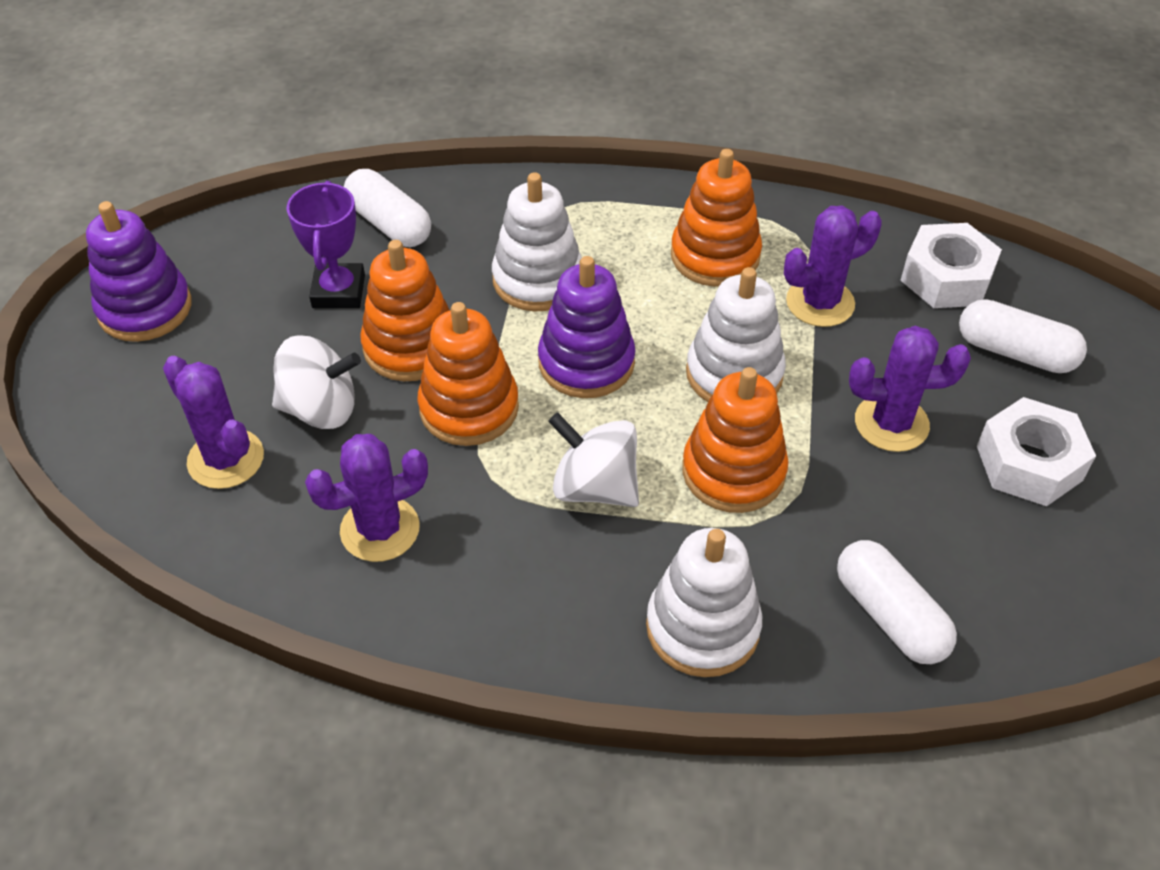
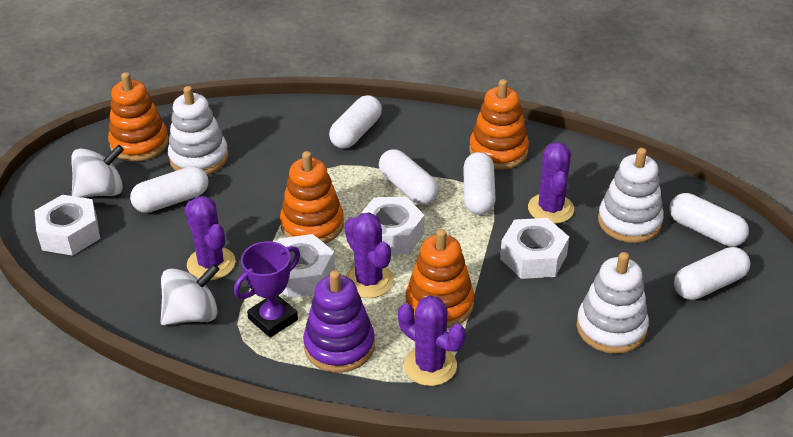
purple stacking toy: 2 -> 1
white capsule: 3 -> 6
white nut: 2 -> 4

